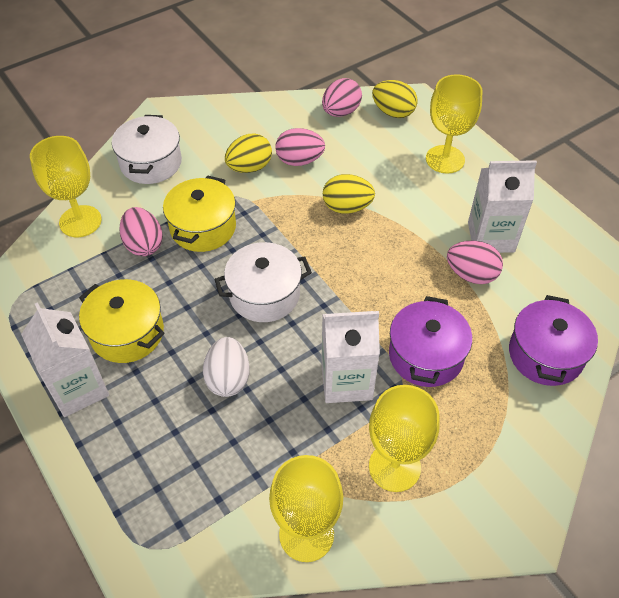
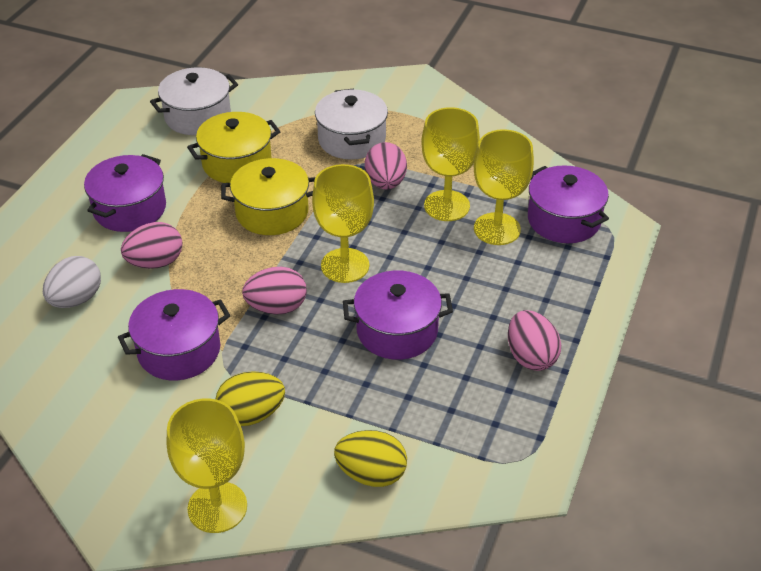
purple pot: 2 -> 4
white carton: 3 -> 0
yellow egg: 3 -> 2

